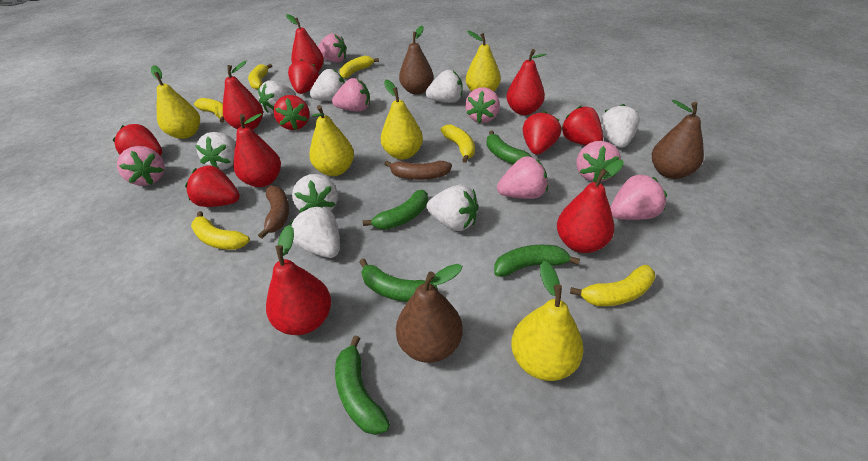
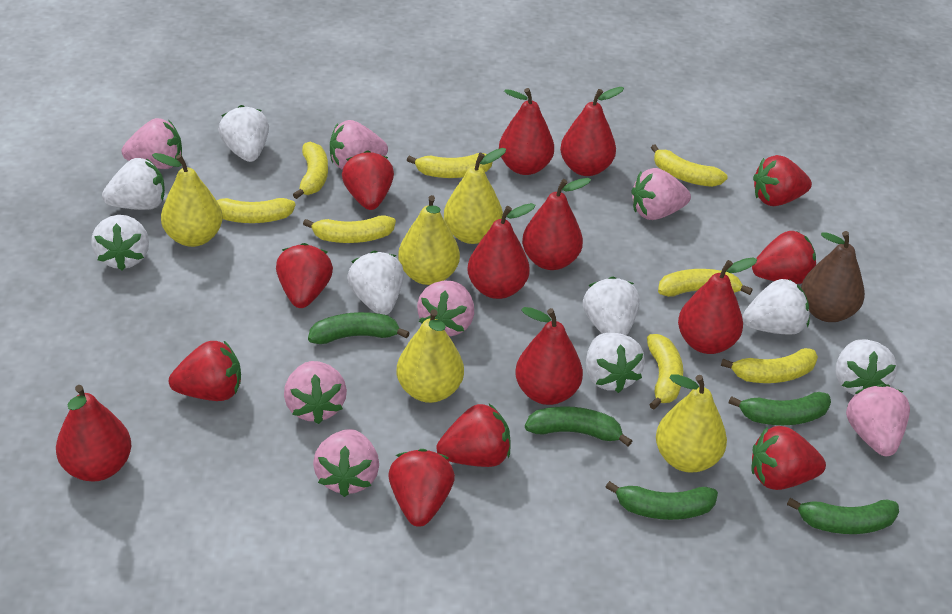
brown banana: 2 -> 0
brown pear: 3 -> 1
red pear: 6 -> 7
red strawberry: 6 -> 8
yellow banana: 6 -> 8

